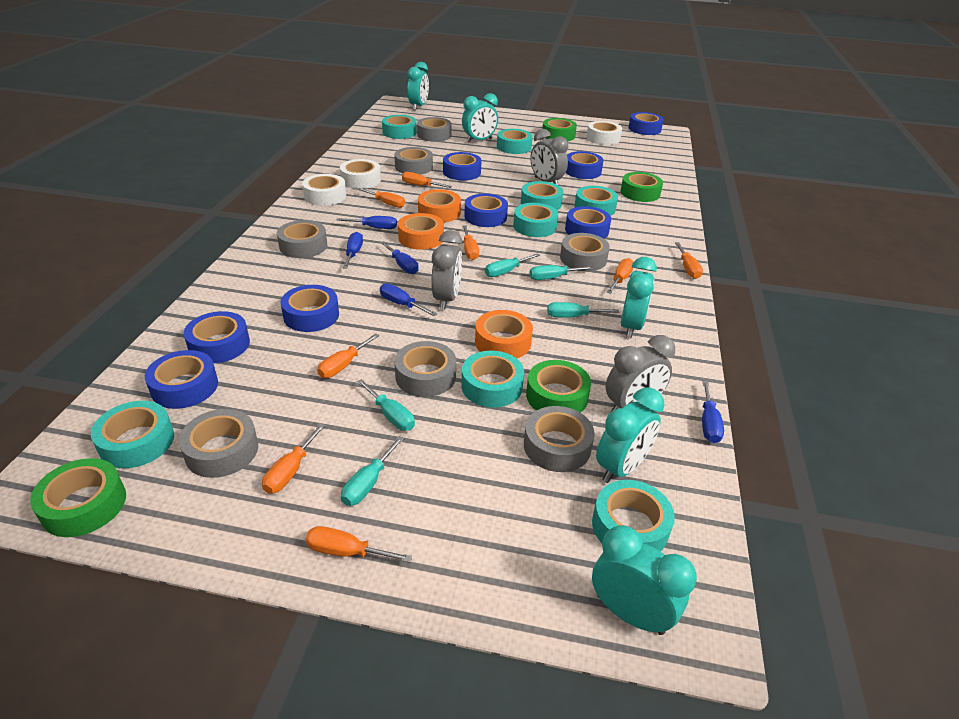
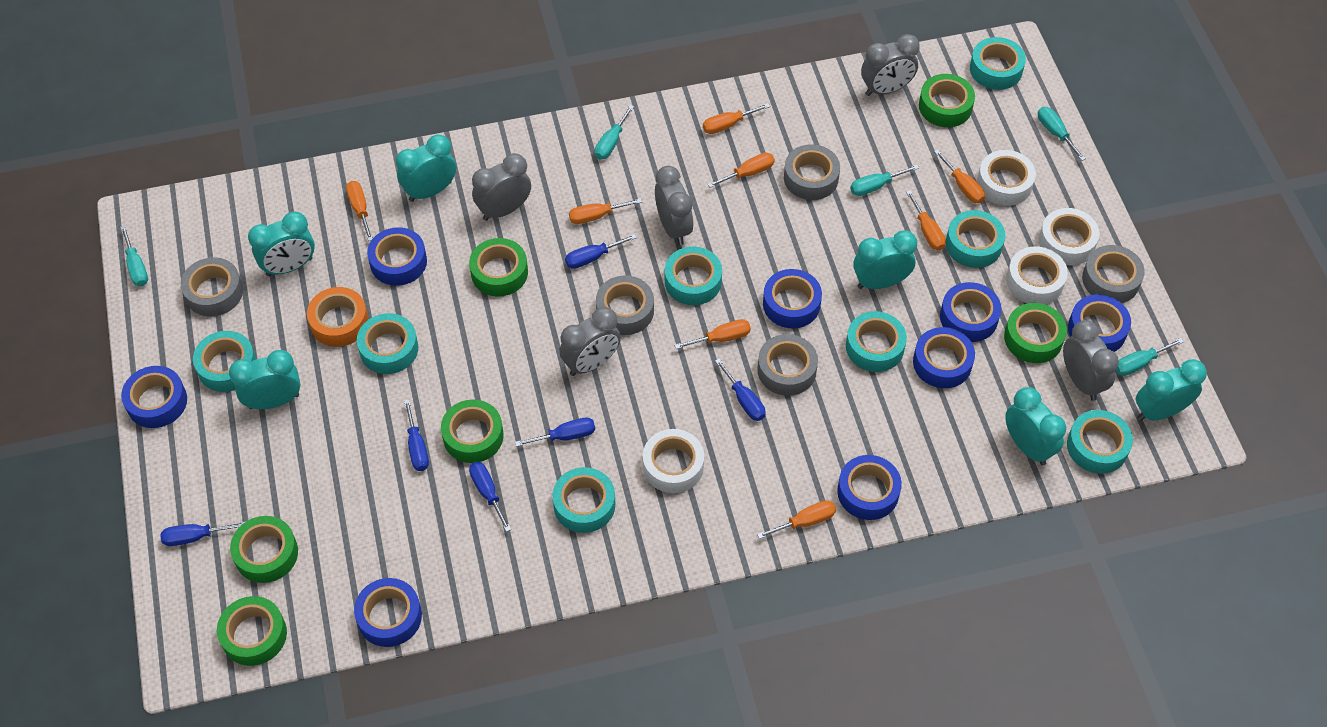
blue screwdriver: 5 -> 6
green tape: 4 -> 6
grey clock: 3 -> 5
grey tape: 7 -> 5
orange tape: 3 -> 1
turquoise clock: 5 -> 6
white tape: 3 -> 4

